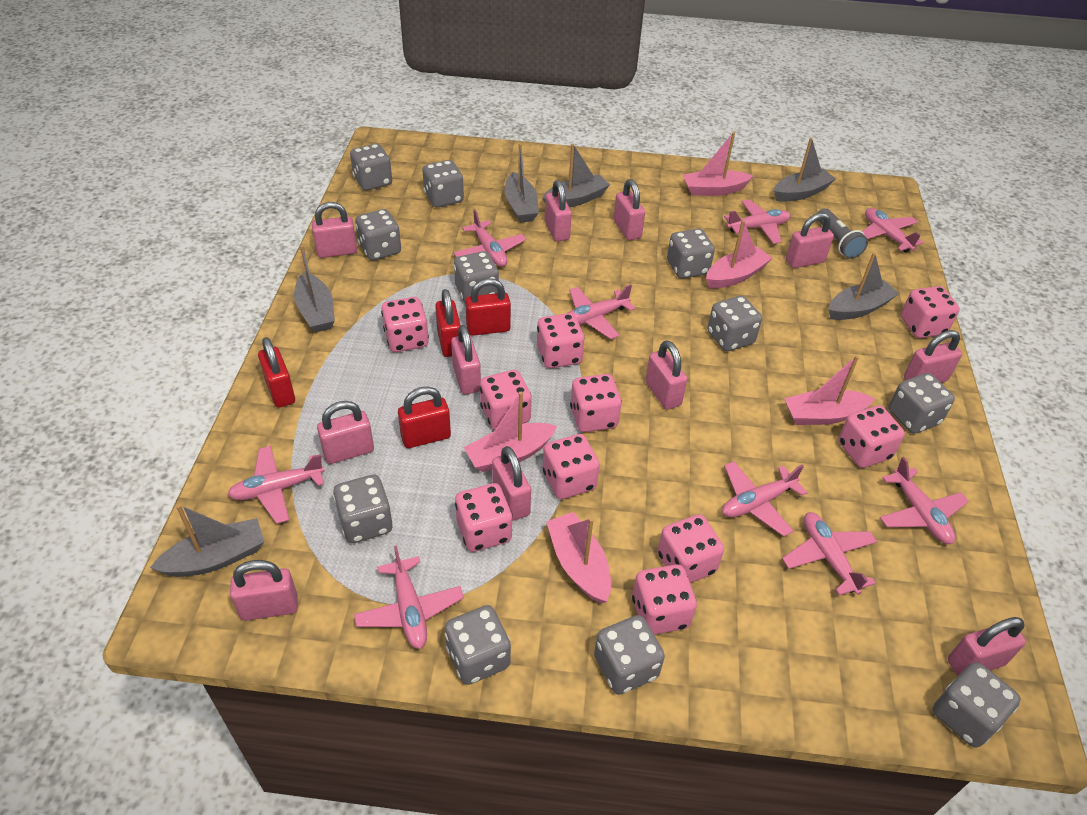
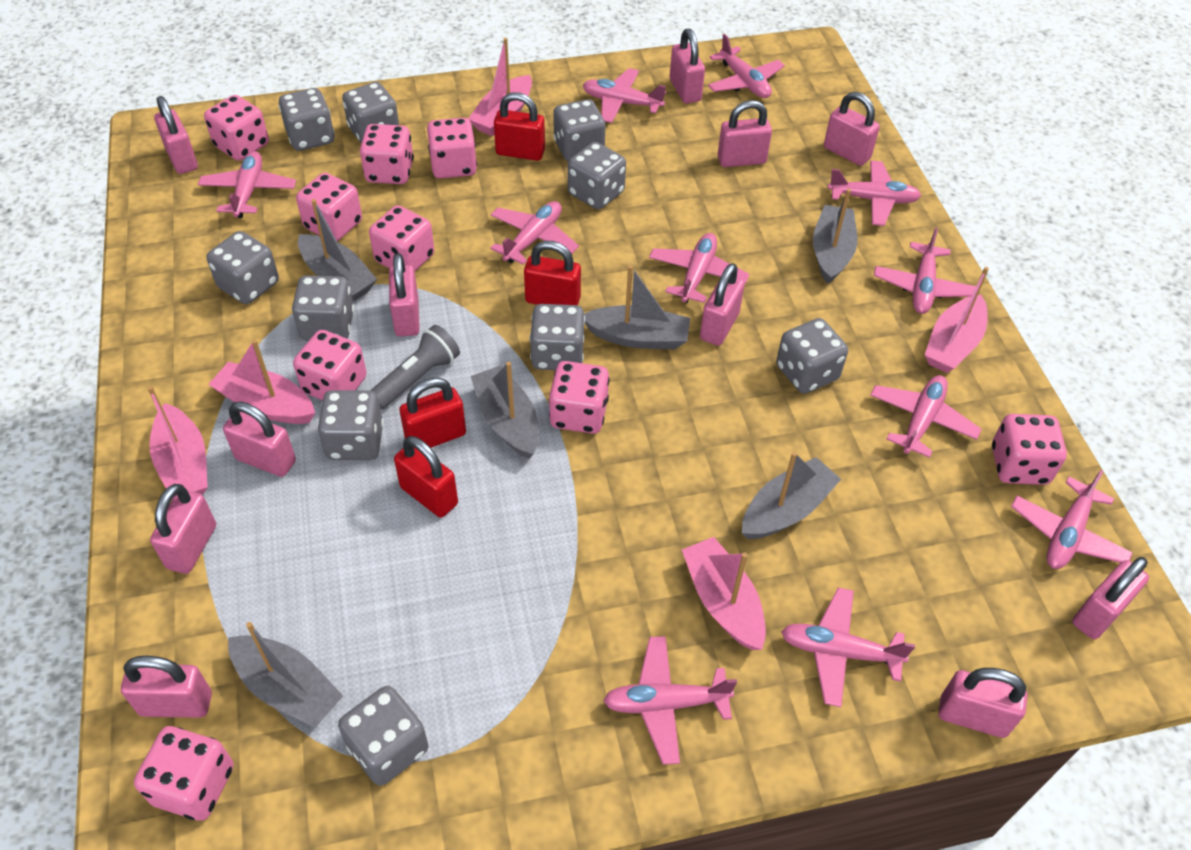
grey dice: 11 -> 10
pink dice: 10 -> 9
pink plane: 9 -> 11

